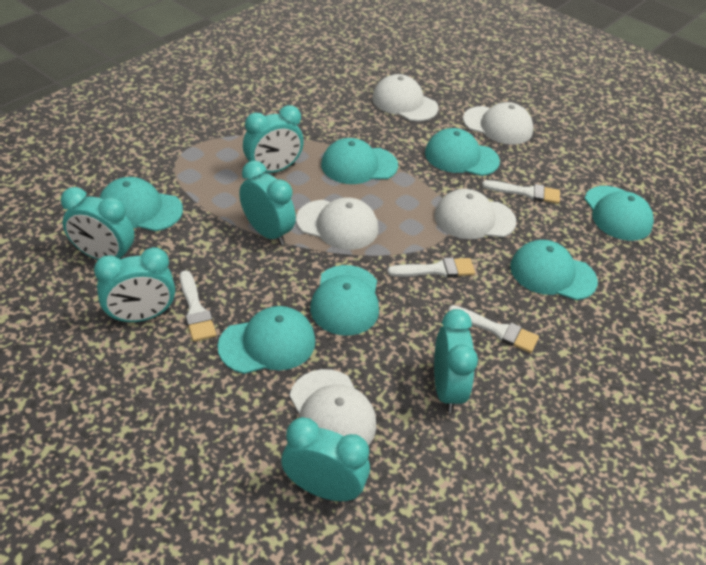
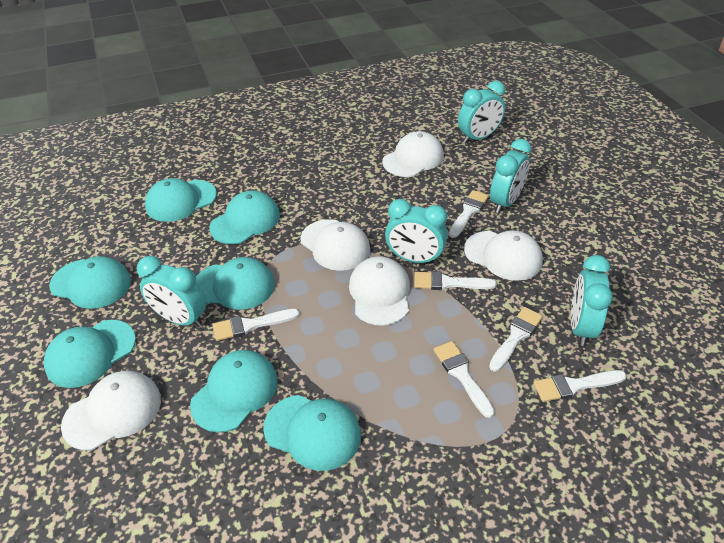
turquoise clock: 6 -> 5
white brush: 4 -> 6

